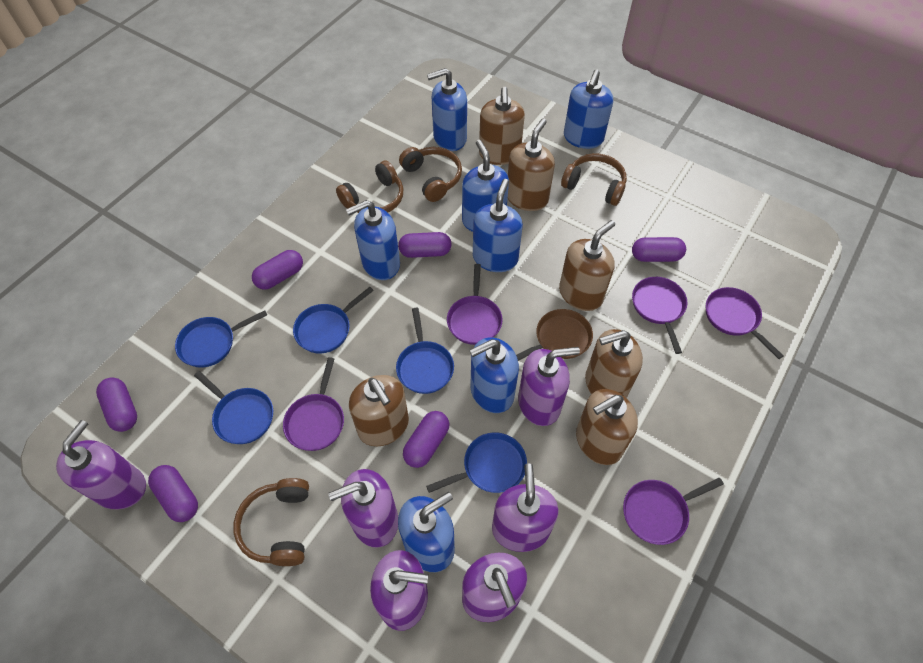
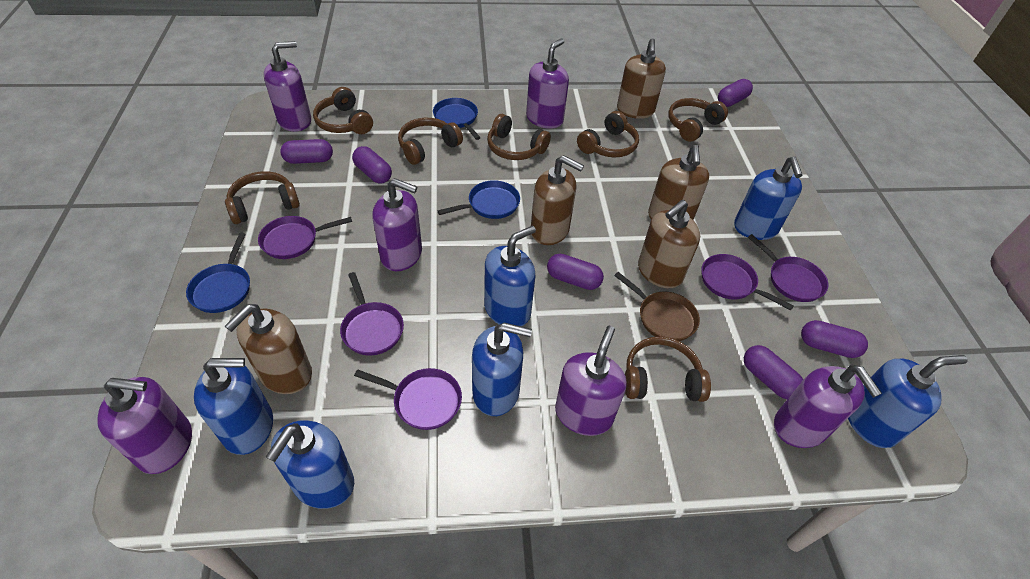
blue pan: 5 -> 3
blue soap dispenser: 7 -> 6
brown headphones: 4 -> 7
brown soap dispenser: 6 -> 5

